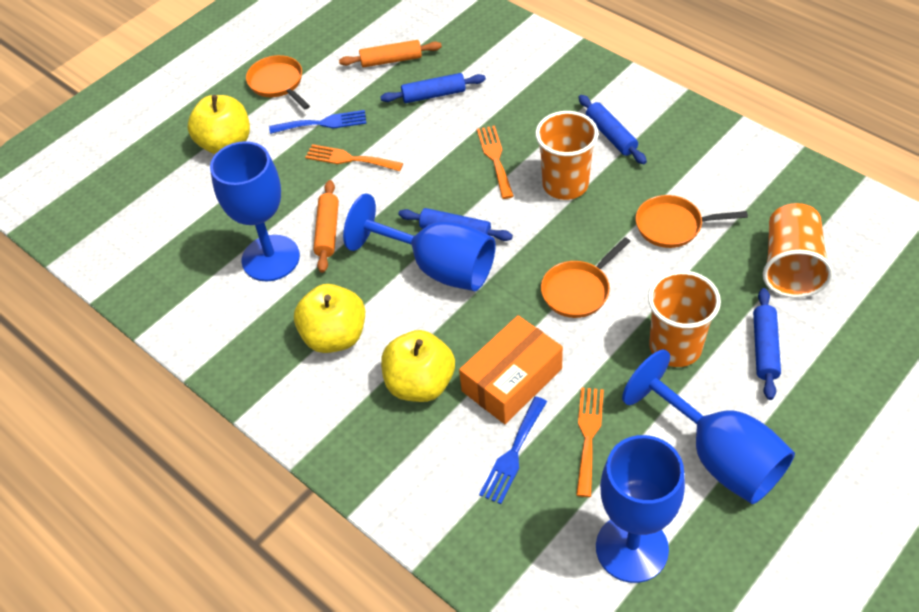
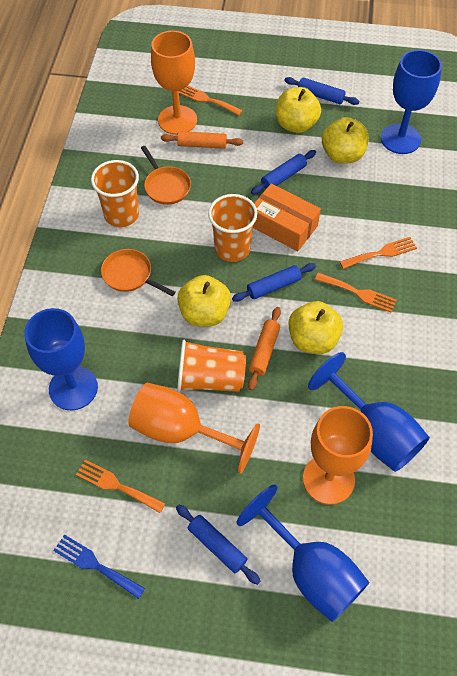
blue fork: 2 -> 1
orange fork: 3 -> 4
orange goblet: 0 -> 3
orange pan: 3 -> 2
yellow apple: 3 -> 4

